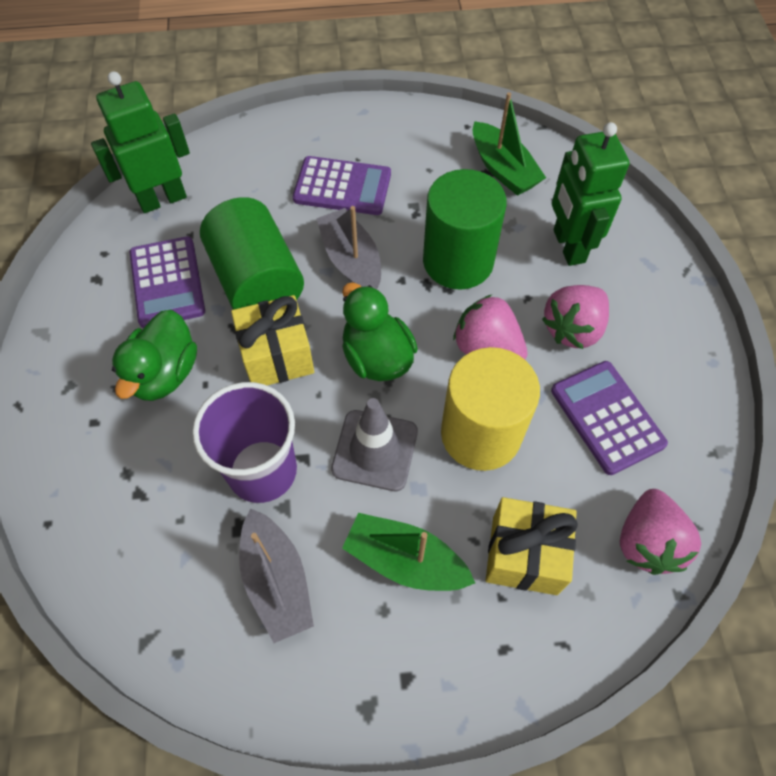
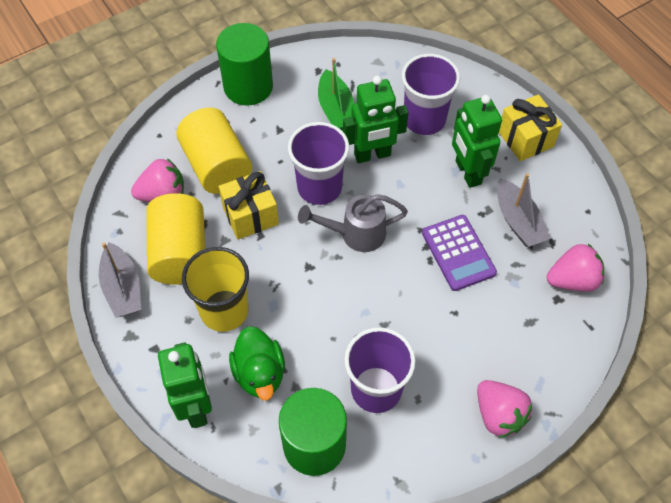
green boat: 2 -> 1
green duck: 2 -> 1
green robot: 2 -> 3
grey traffic cone: 1 -> 0
grey watering can: 0 -> 1
purple calculator: 3 -> 1
purple cup: 1 -> 3
yellow cup: 0 -> 1
yellow cylinder: 1 -> 2

